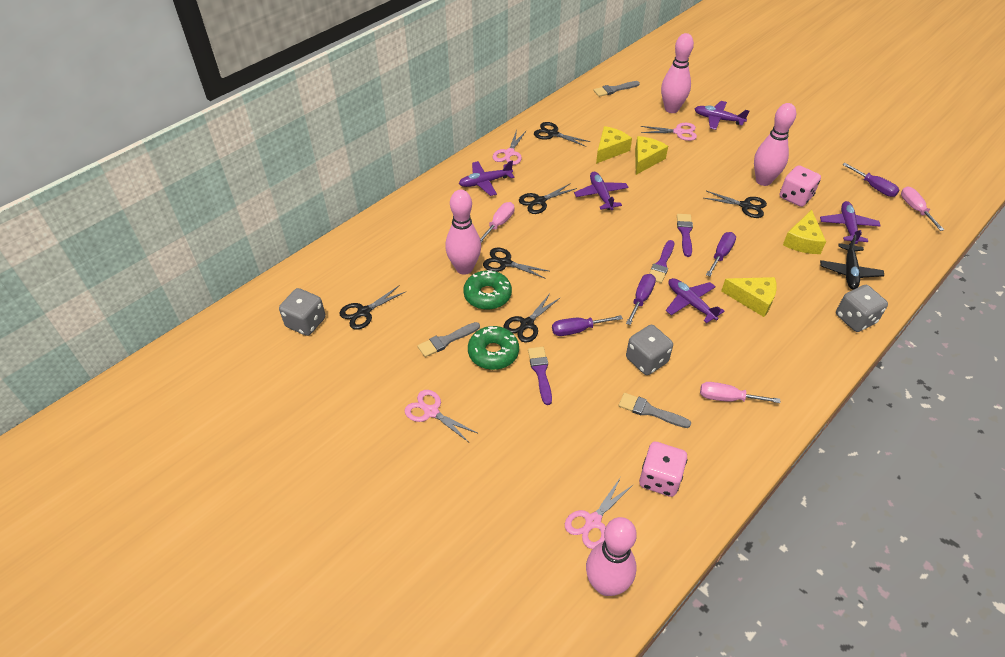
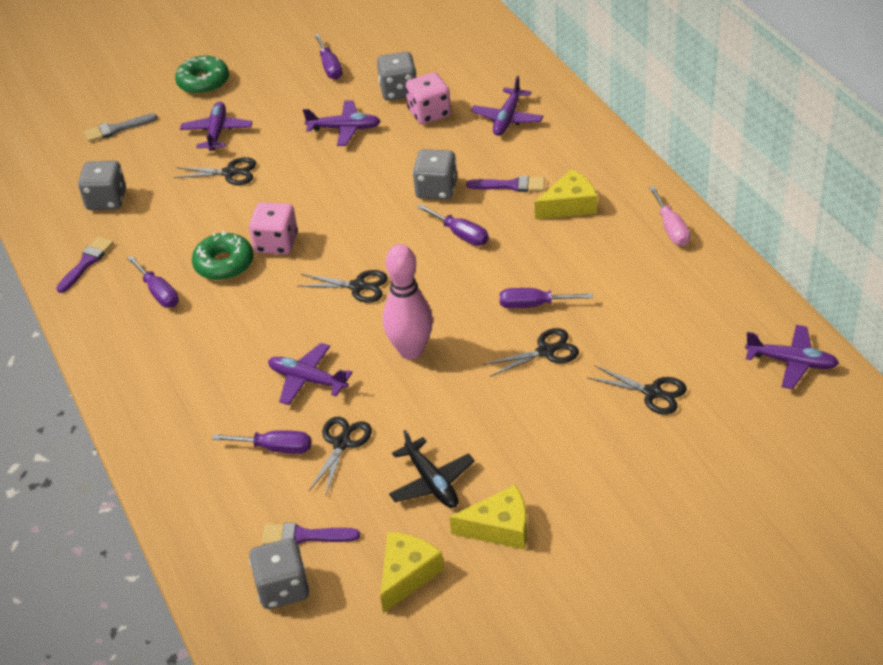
black scissors: 6 -> 5
grey brush: 3 -> 1
grey dice: 3 -> 4
pink bowling pin: 4 -> 1
pink scissors: 4 -> 0
pink screwdriver: 3 -> 1
purple screwdriver: 4 -> 5
yellow cheese: 4 -> 3

